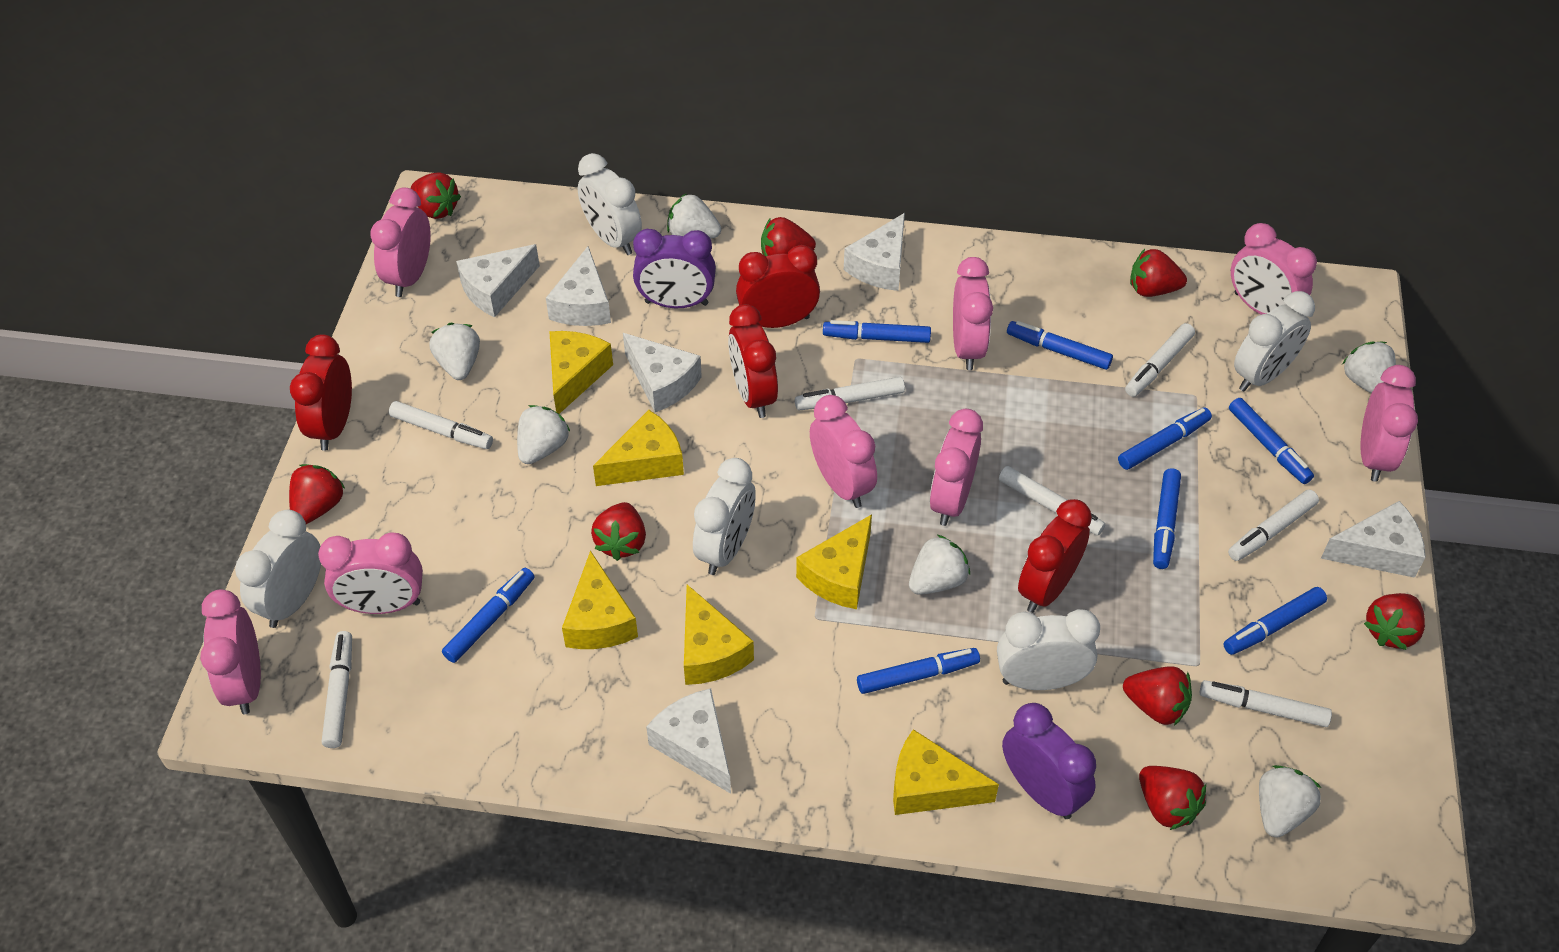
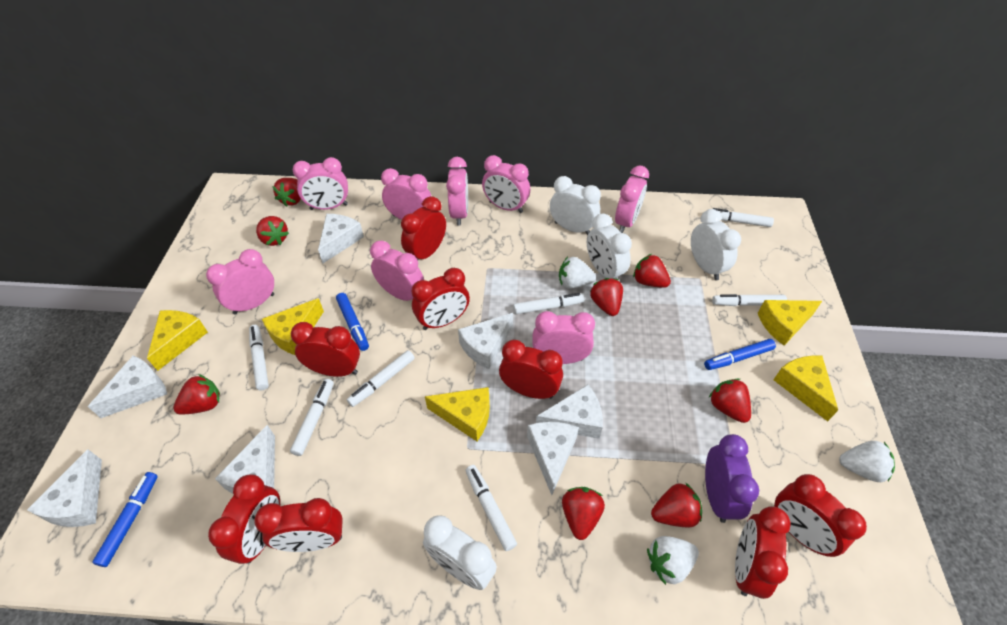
blue marker: 8 -> 3
purple clock: 2 -> 1
red clock: 4 -> 8
white cheese: 6 -> 7
white clock: 5 -> 4
white strawberry: 6 -> 3
yellow cheese: 6 -> 5

